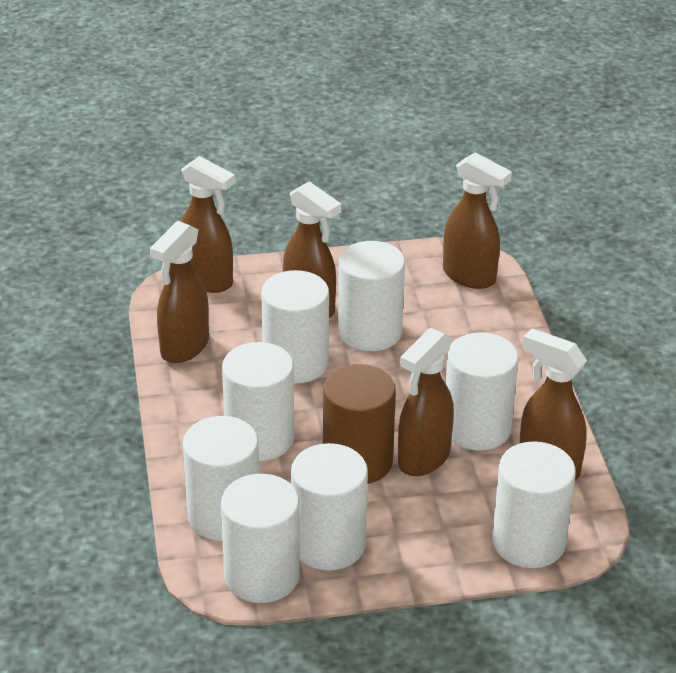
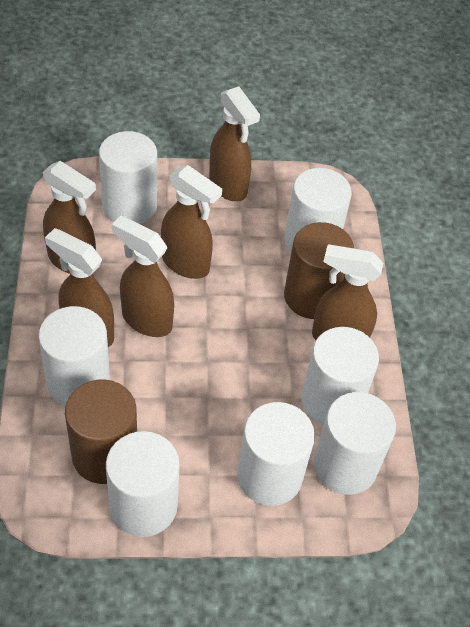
brown cylinder: 1 -> 2
white cylinder: 8 -> 7

